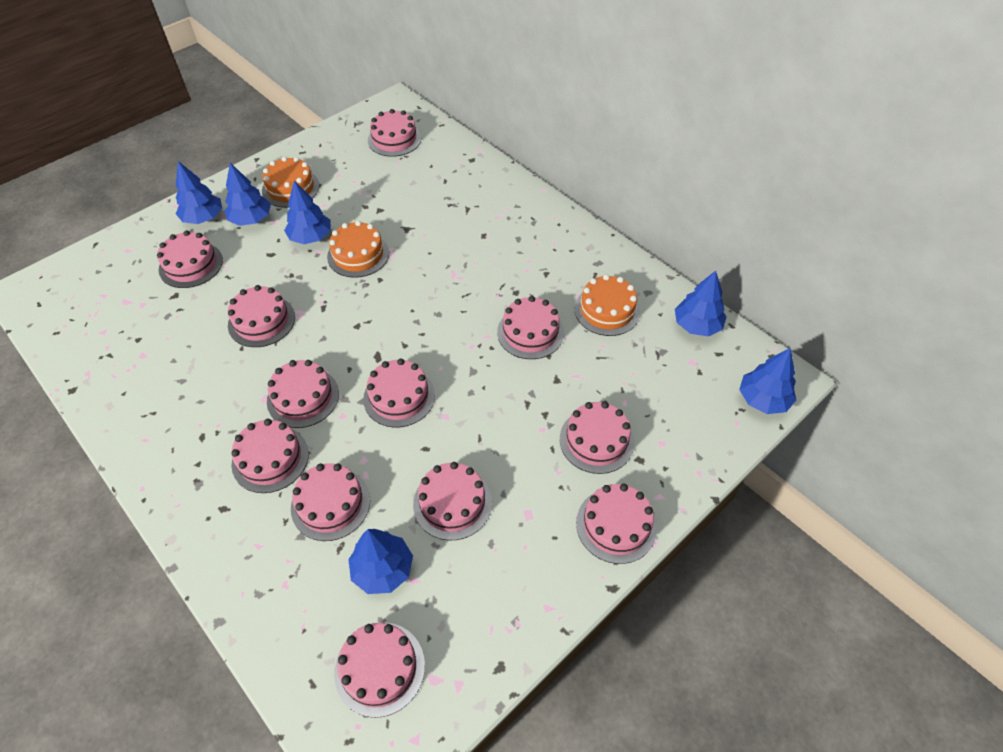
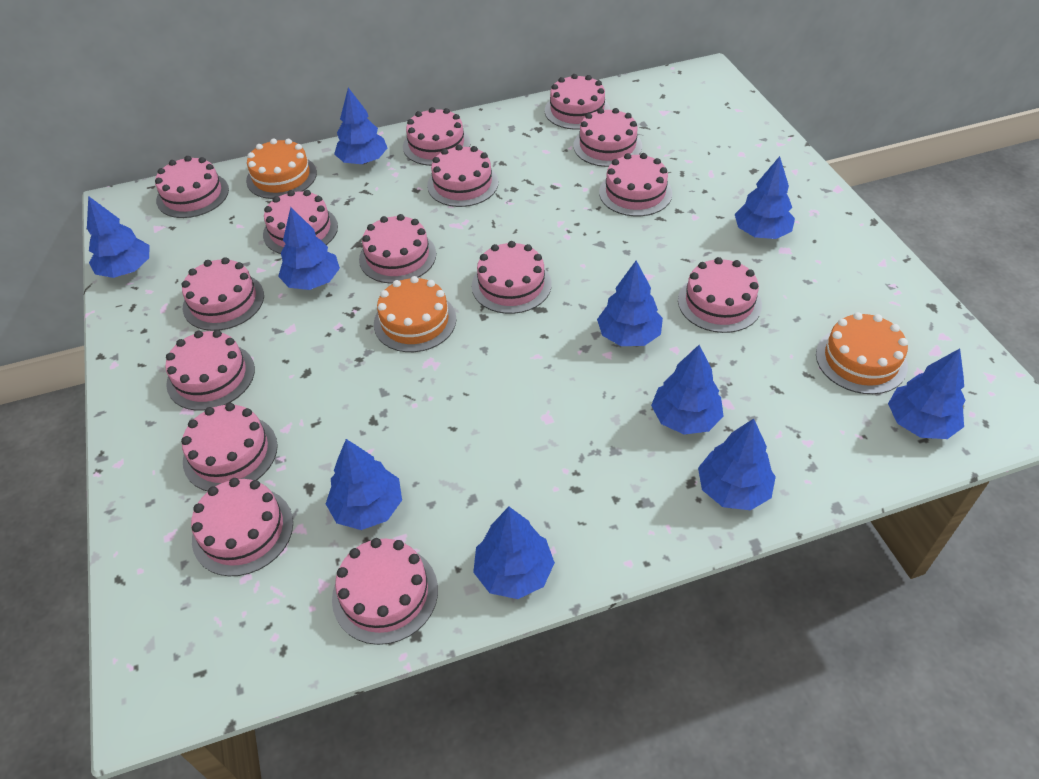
blue tree: 6 -> 10
pink cake: 12 -> 15

